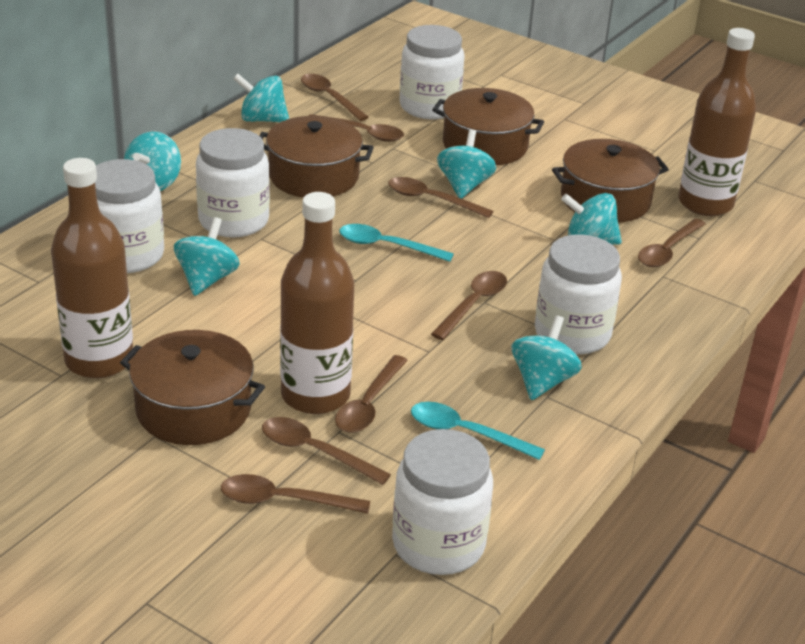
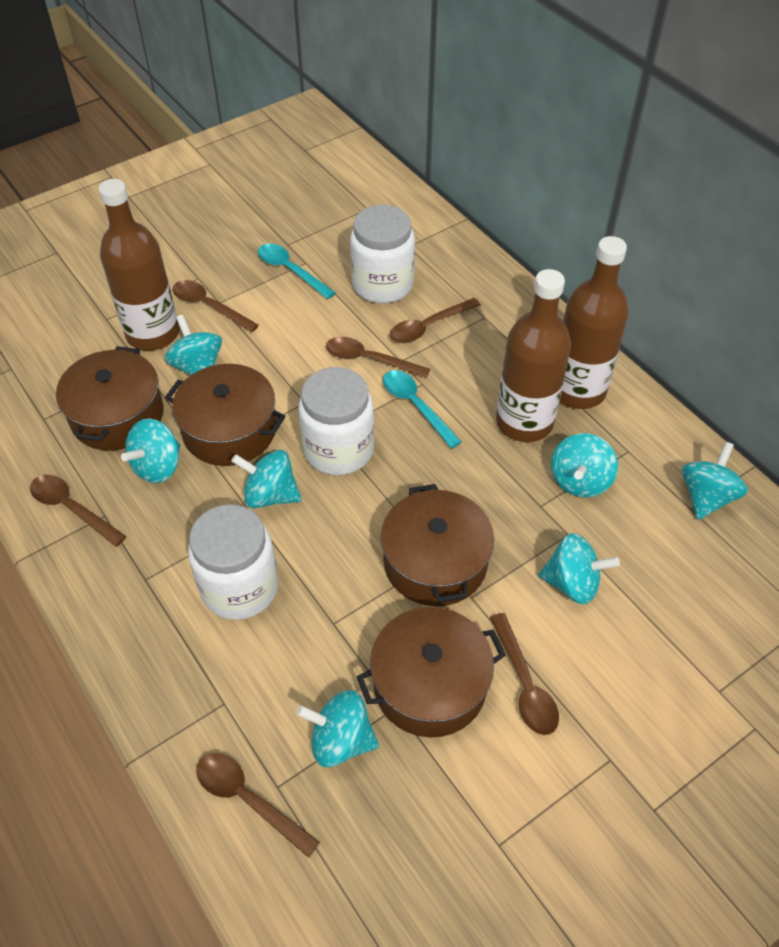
brown spoon: 8 -> 6
turquoise spinning top: 6 -> 7
white jar: 5 -> 3

